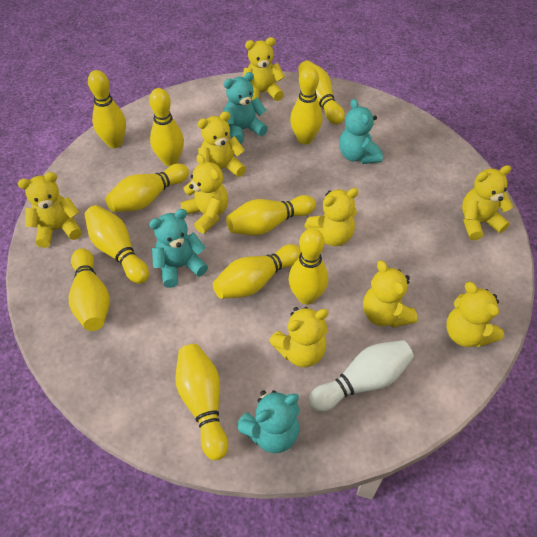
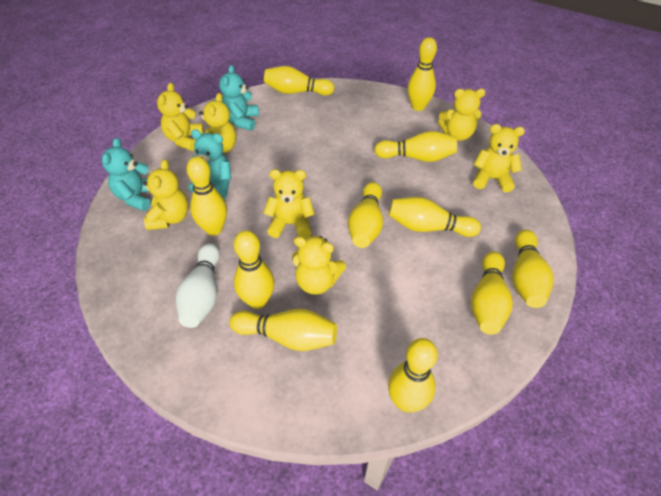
turquoise teddy bear: 4 -> 3
yellow teddy bear: 9 -> 7

